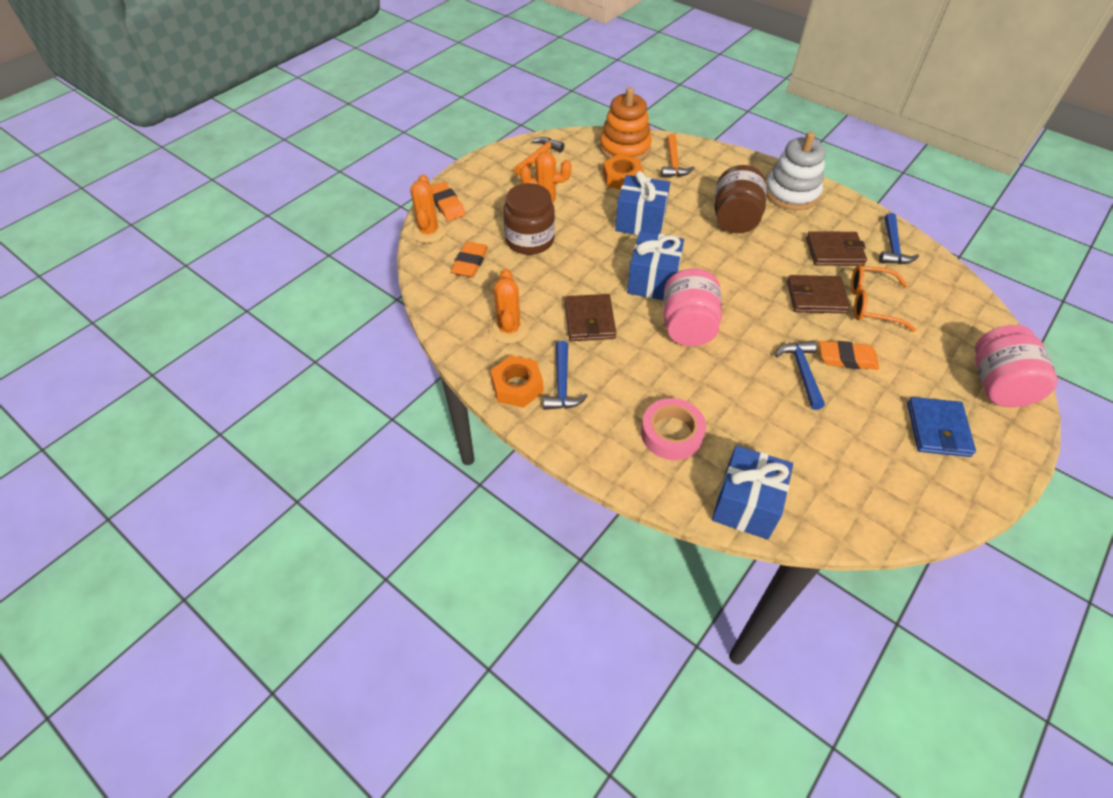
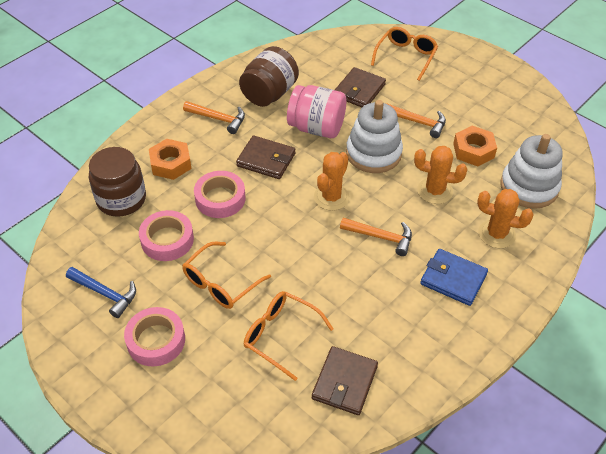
blue gift: 3 -> 0
blue hammer: 3 -> 1
orange eraser: 3 -> 0
orange glasses: 1 -> 3
orange hammer: 2 -> 3
orange stacking toy: 1 -> 0
pink jar: 2 -> 1
pink tape: 1 -> 3
white stacking toy: 1 -> 2

